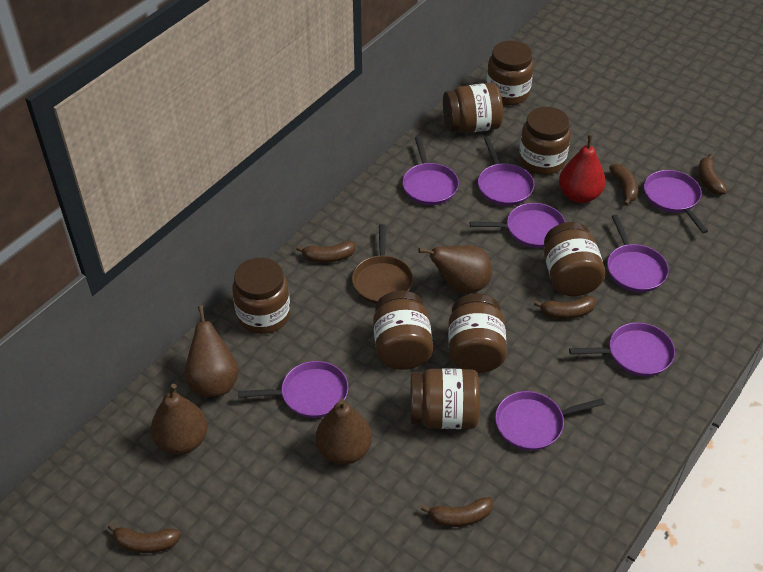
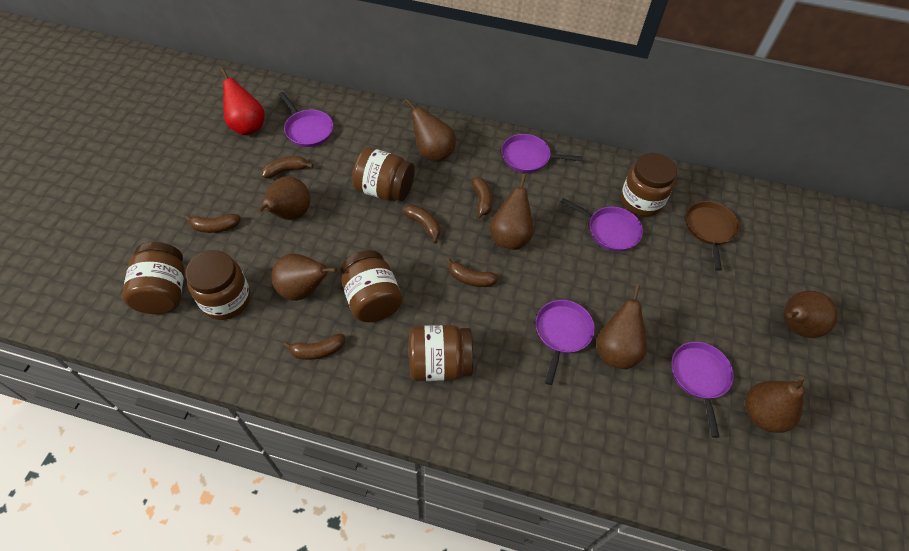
brown jar: 8 -> 6
brown pear: 4 -> 7
purple pan: 8 -> 5

